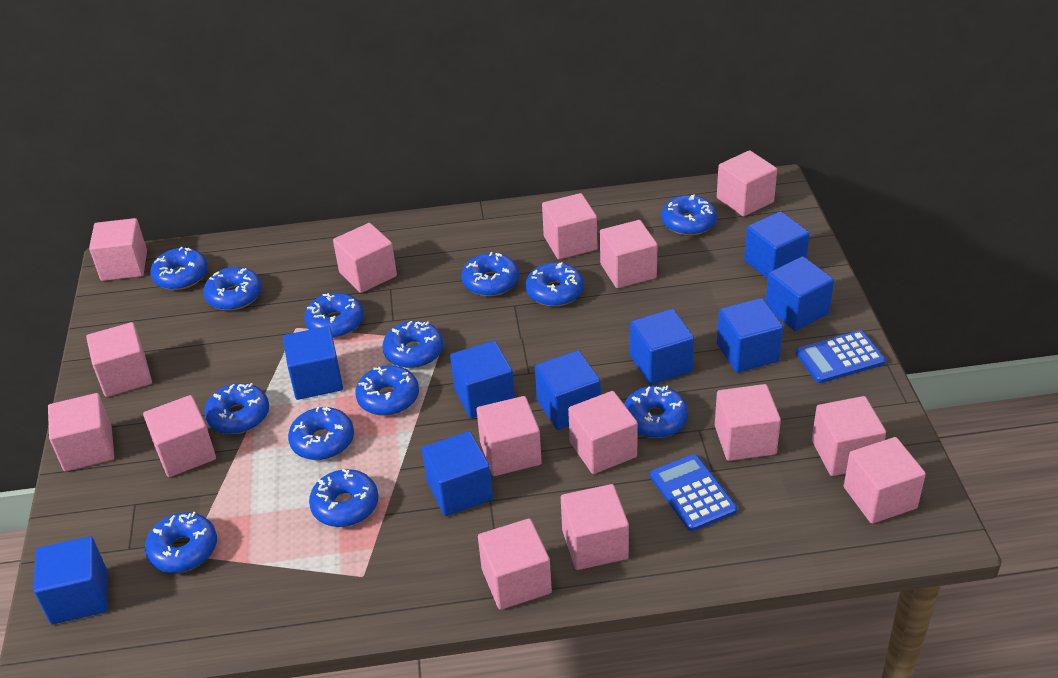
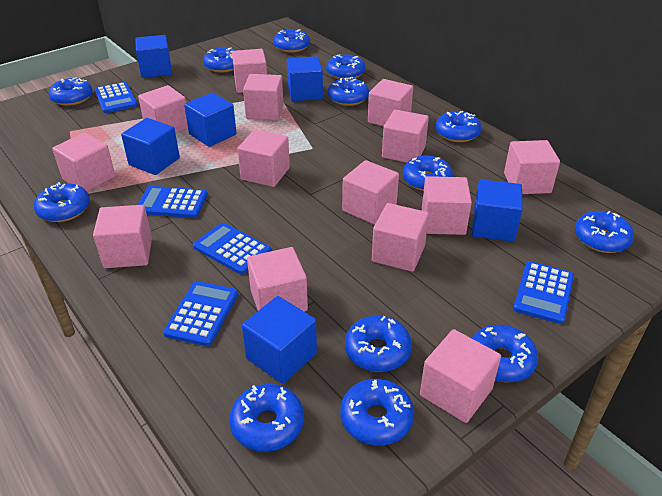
blue calculator: 2 -> 5
blue cube: 9 -> 6
pink cube: 15 -> 14

